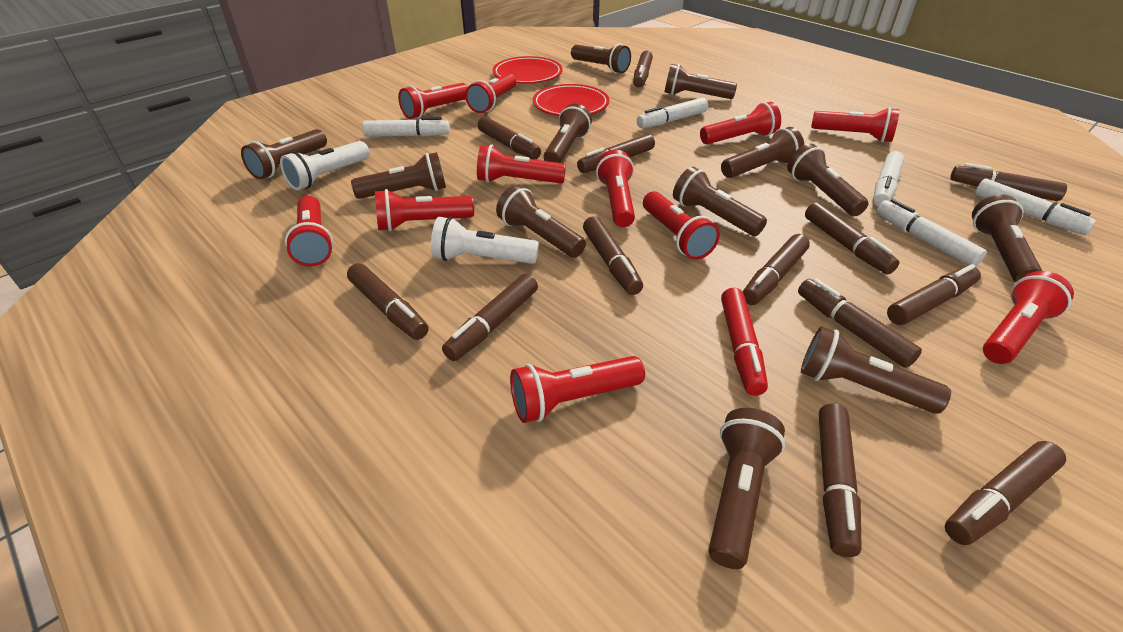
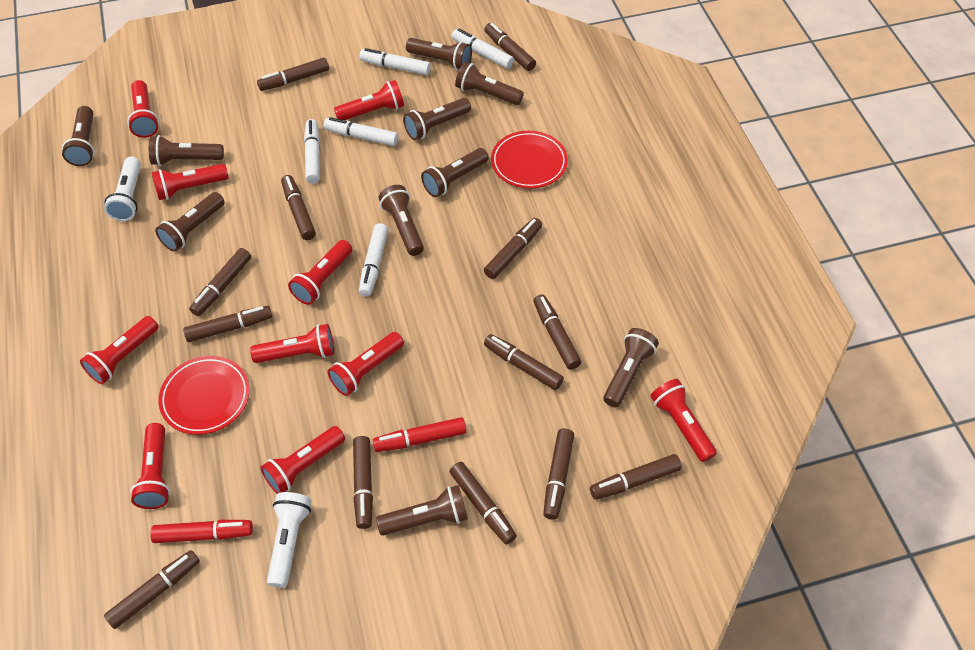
brown flashlight: 12 -> 10
red flashlight: 11 -> 10
red marker: 1 -> 2

